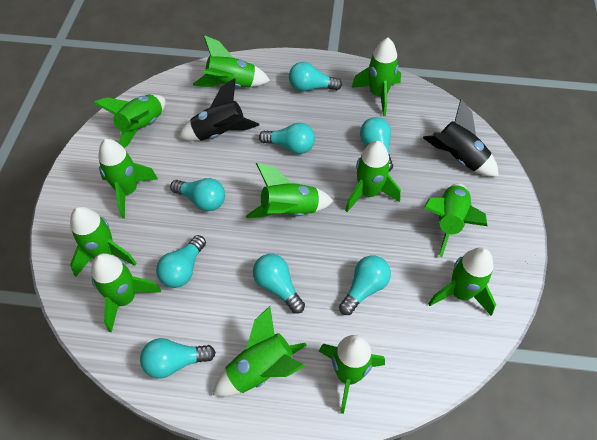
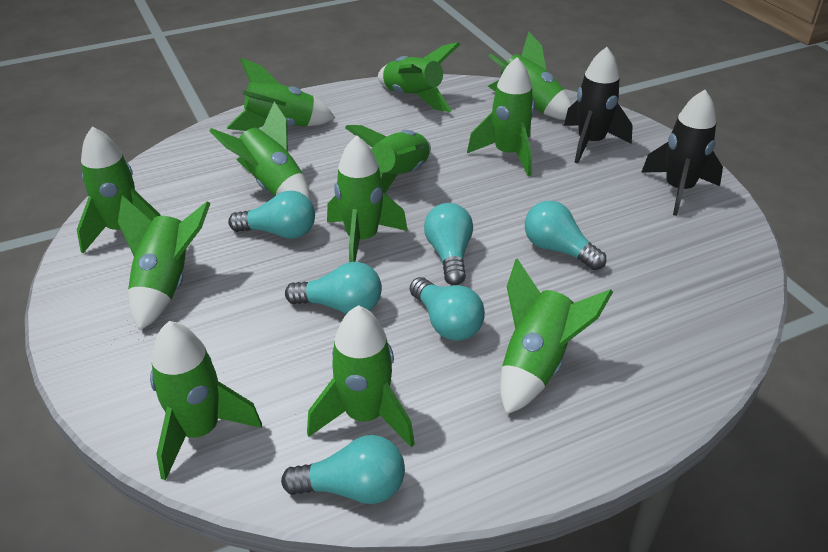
turquoise light bulb: 8 -> 6

